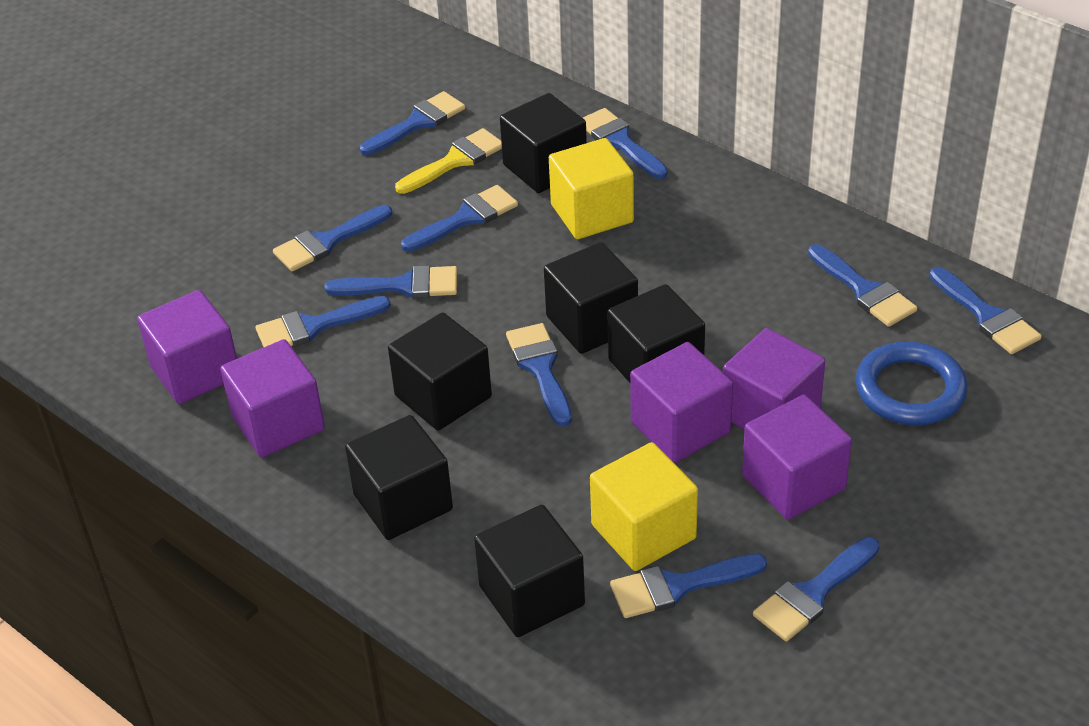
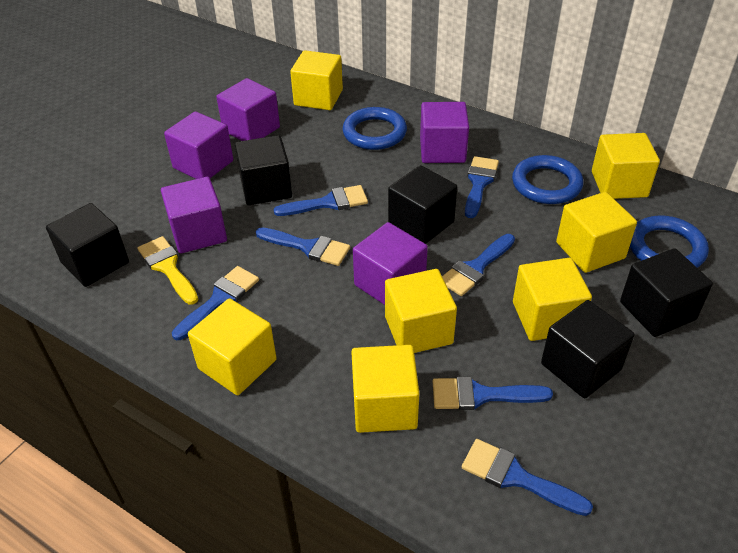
black cube: 6 -> 5
blue brush: 11 -> 7
blue ring: 1 -> 3
yellow cube: 2 -> 7

